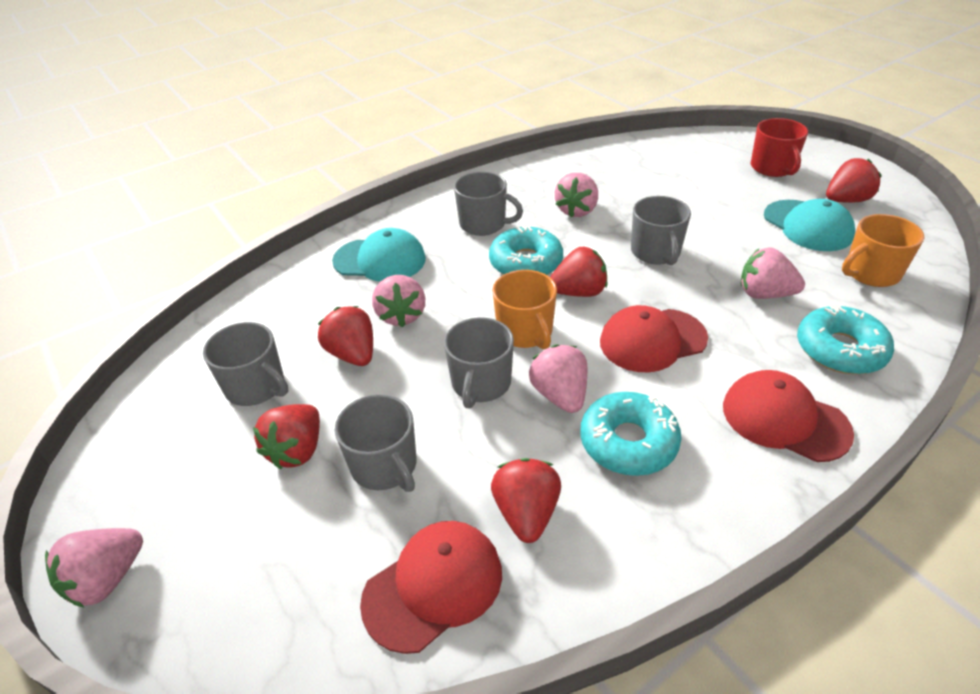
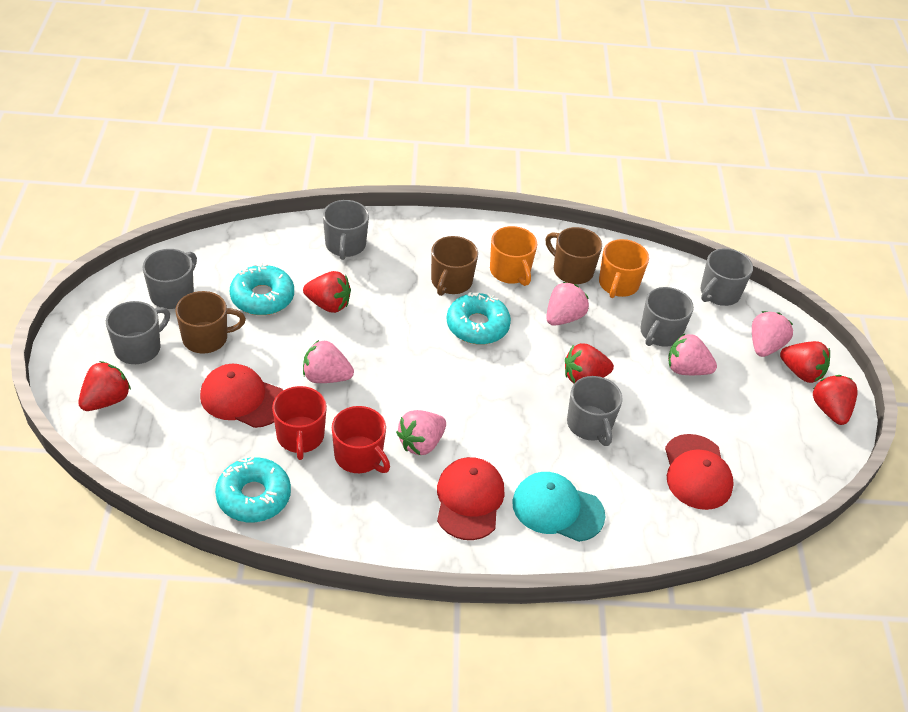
brown mug: 0 -> 3
grey mug: 5 -> 6
red mug: 1 -> 2
turquoise cap: 2 -> 1

